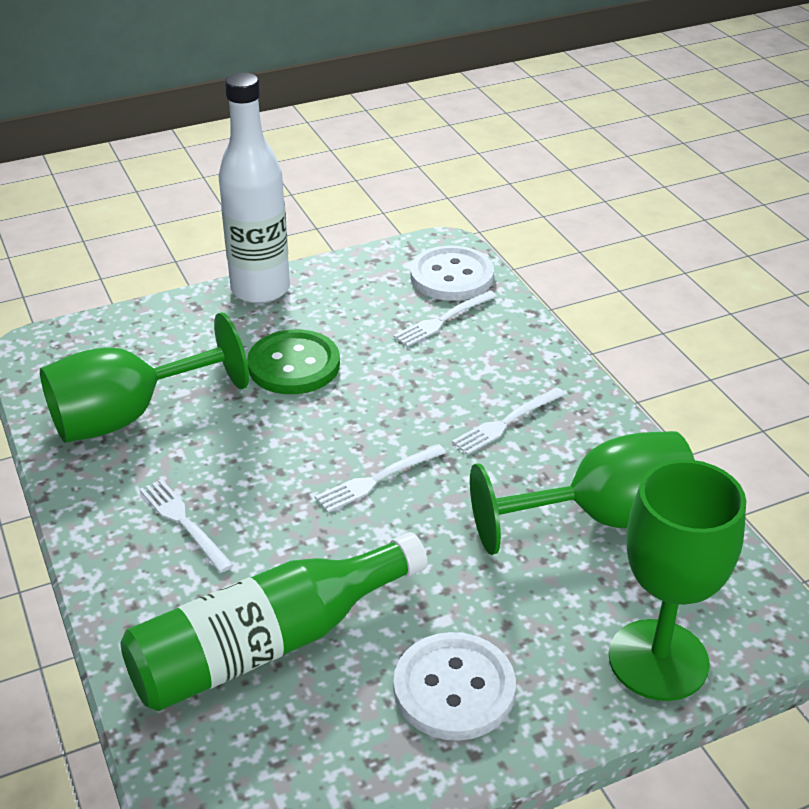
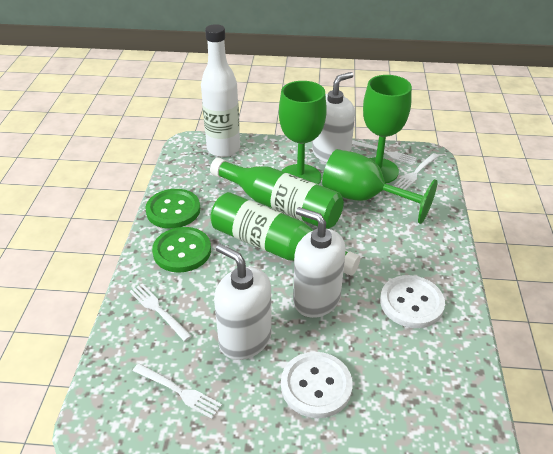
green bottle: 1 -> 2
green button: 1 -> 2
white soap dispenser: 0 -> 3

